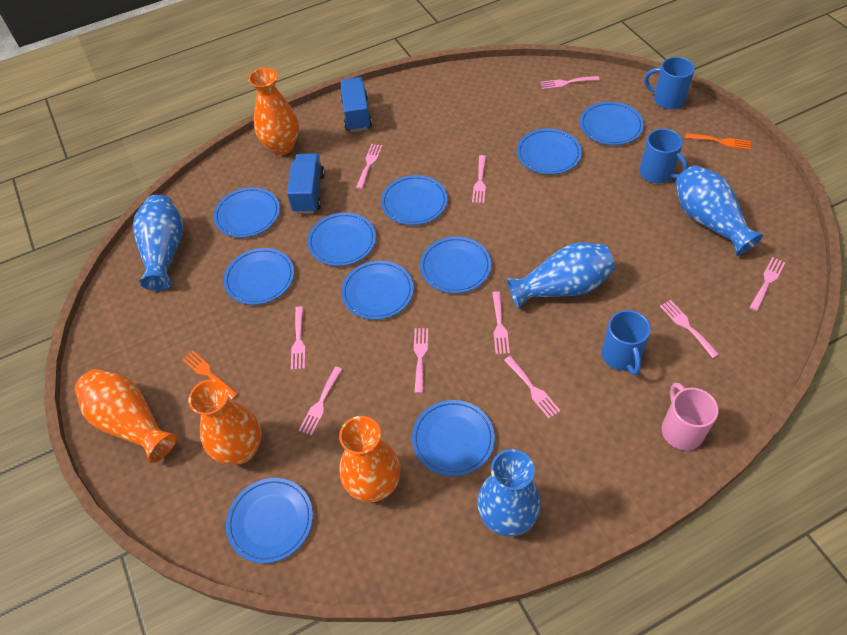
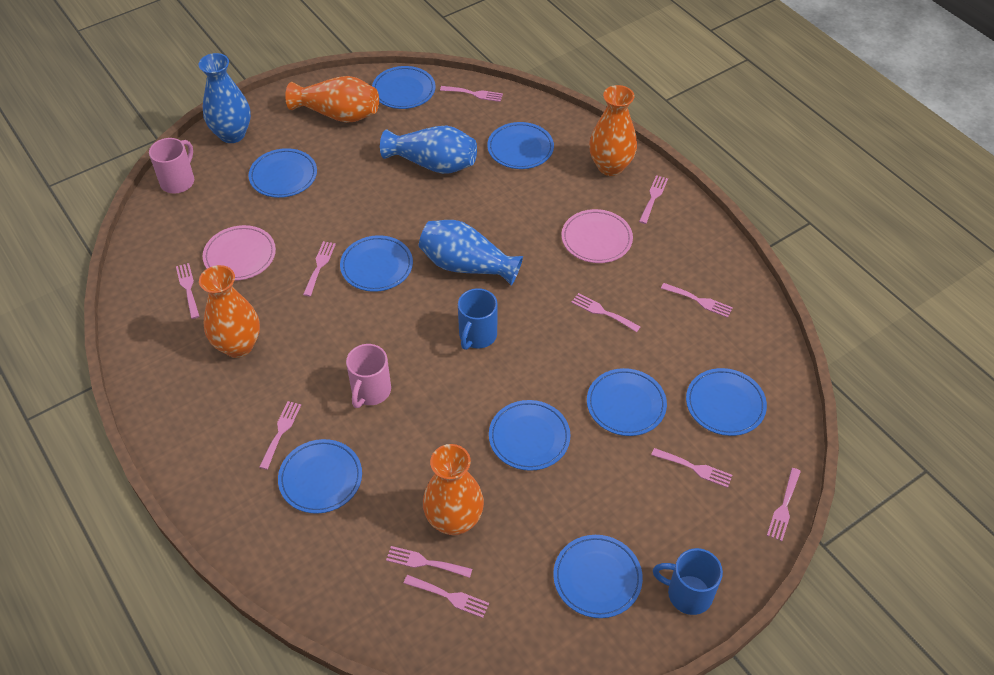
blue mug: 3 -> 2
blue plate: 10 -> 9
blue truck: 2 -> 0
blue vase: 4 -> 3
orange fork: 2 -> 0
pink fork: 10 -> 11
pink mug: 1 -> 2
pink plate: 0 -> 2

